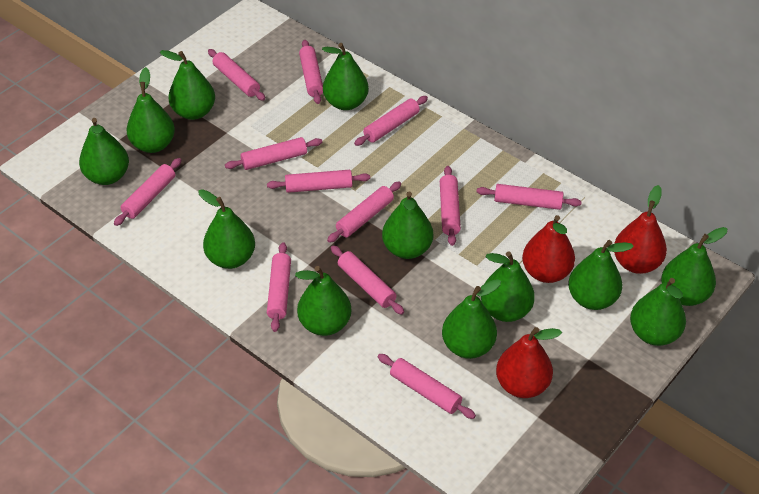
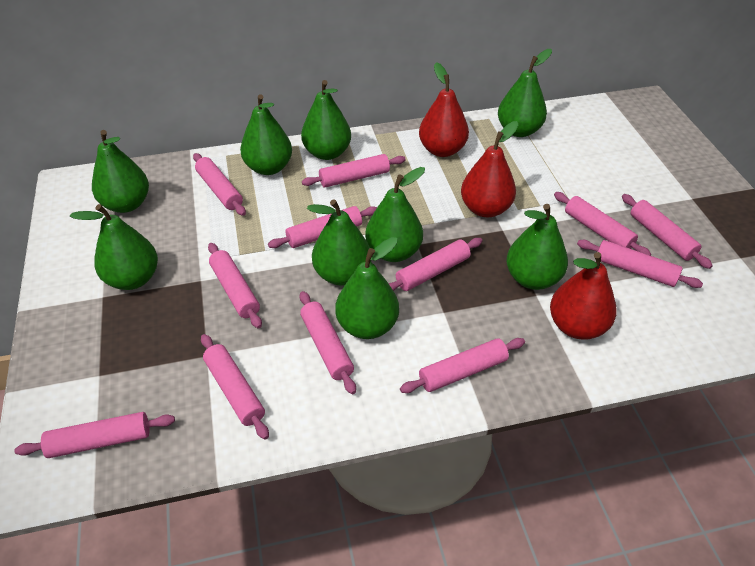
green pear: 12 -> 9

